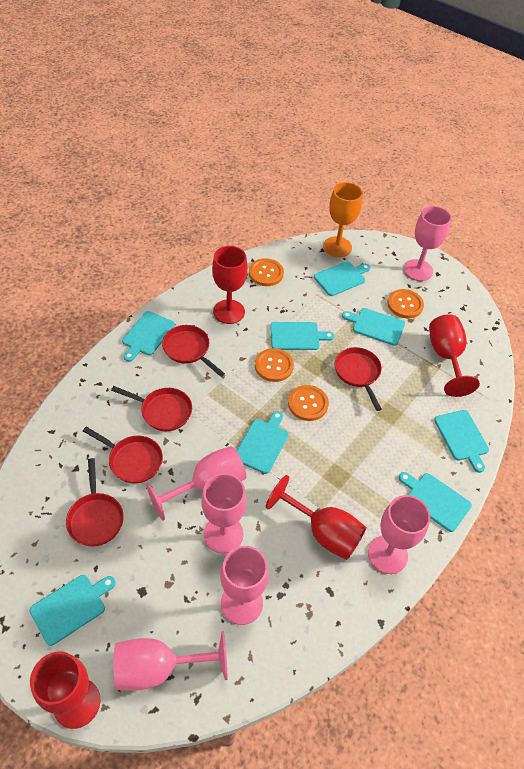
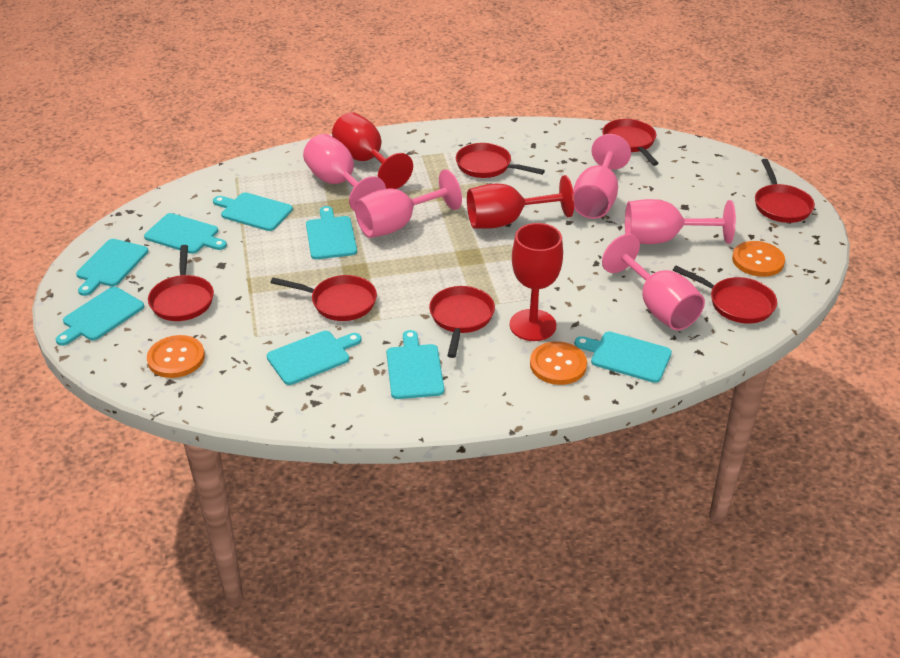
orange button: 4 -> 3
orange goblet: 1 -> 0
pink goblet: 6 -> 5
red goblet: 4 -> 3
red pan: 5 -> 7

